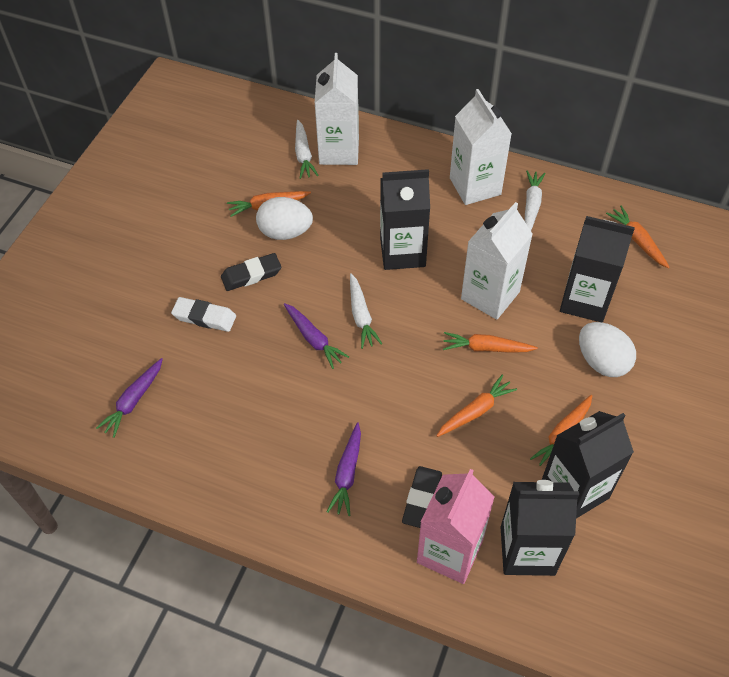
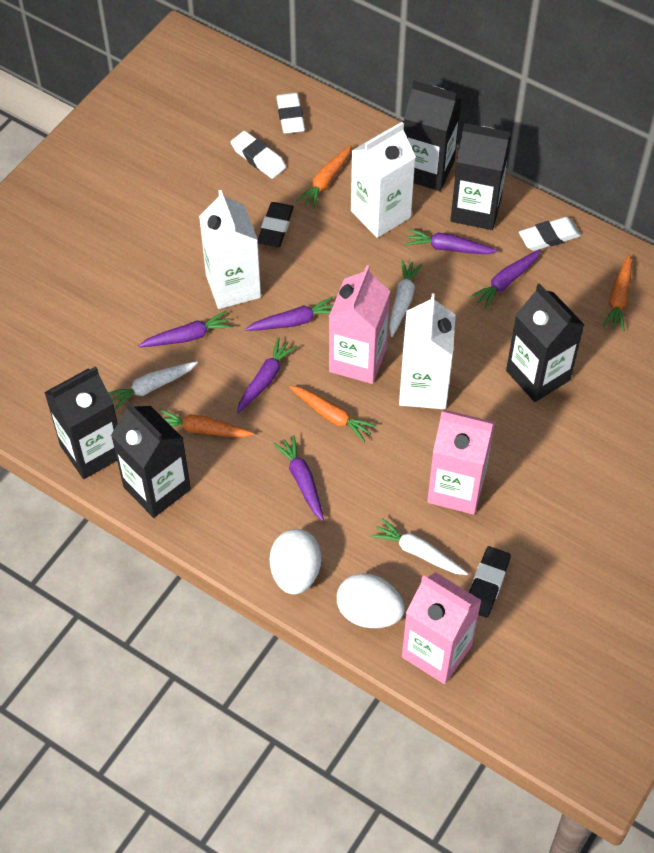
black carton: 4 -> 5
orange carrot: 5 -> 4
pink carton: 1 -> 3
purple carrot: 3 -> 6
white eraser: 1 -> 3

